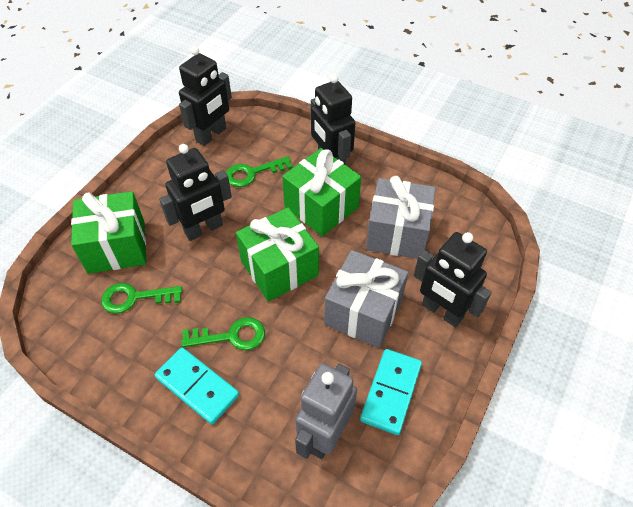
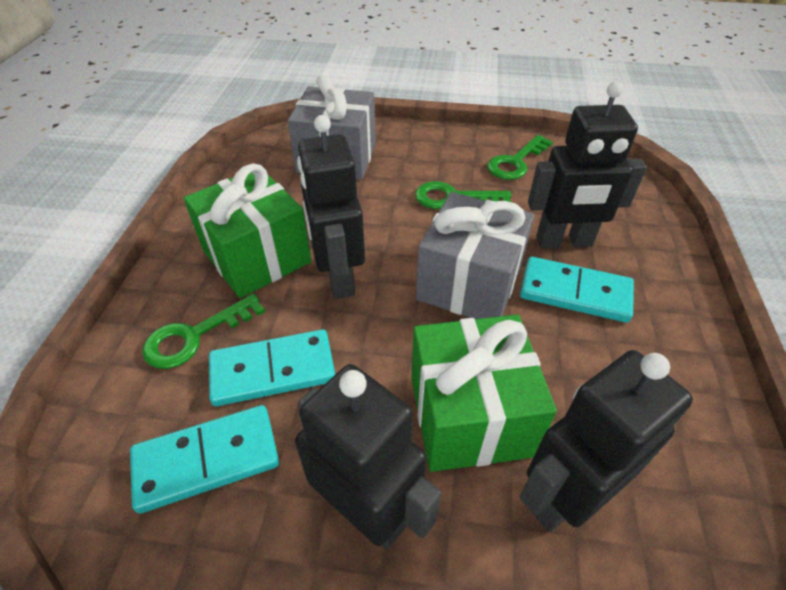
green gift: 3 -> 2
grey robot: 1 -> 0
turquoise domino: 2 -> 3

